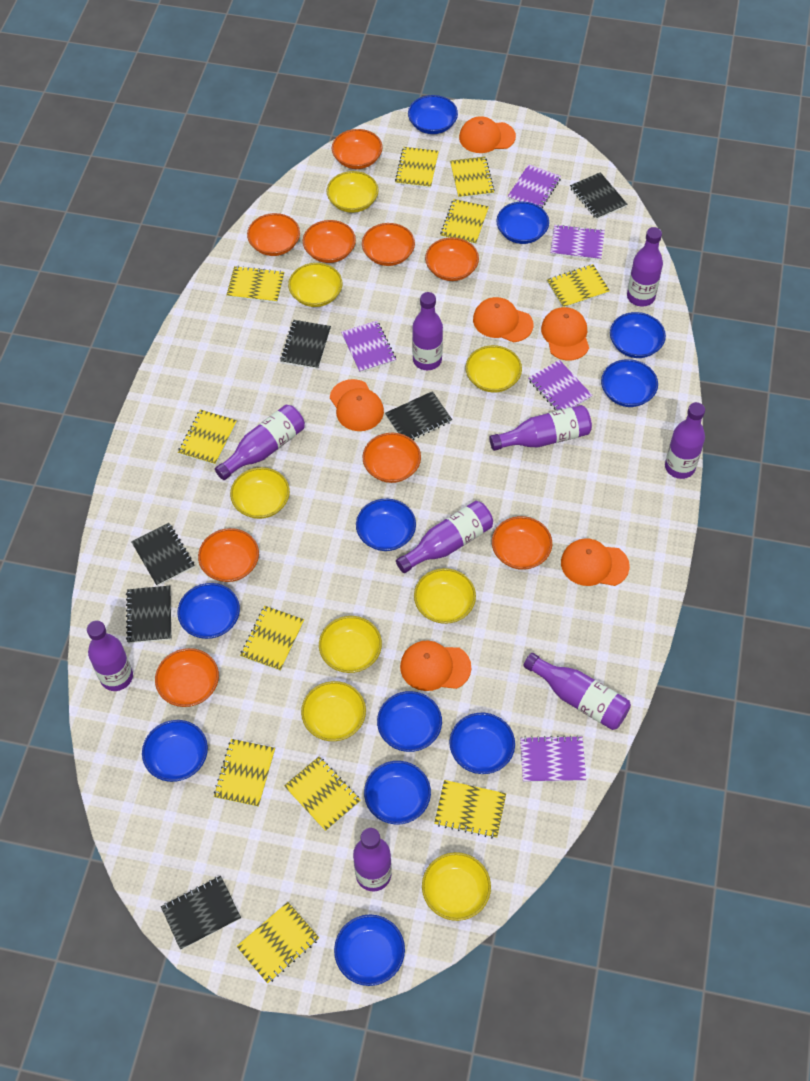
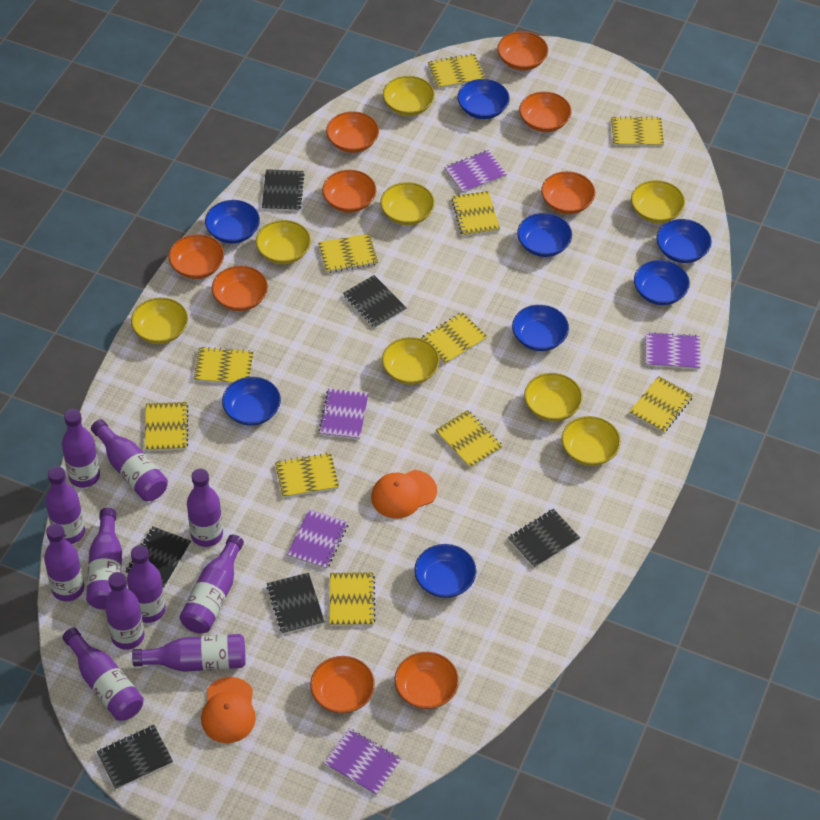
blue bowl: 11 -> 8
orange cap: 6 -> 2
purple bottle: 9 -> 11

